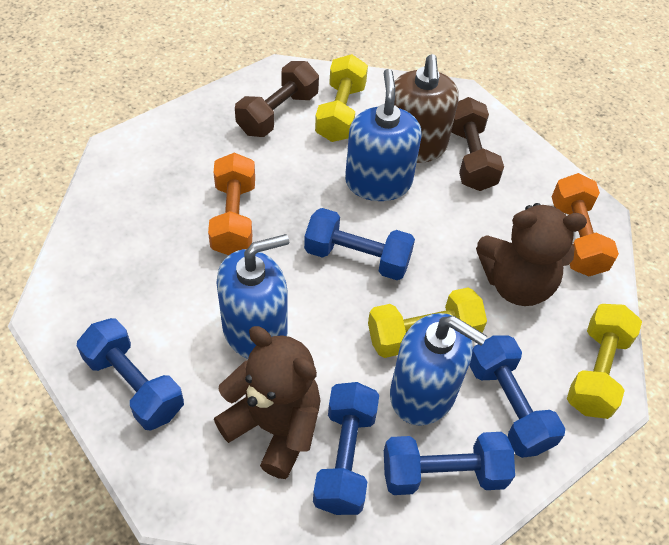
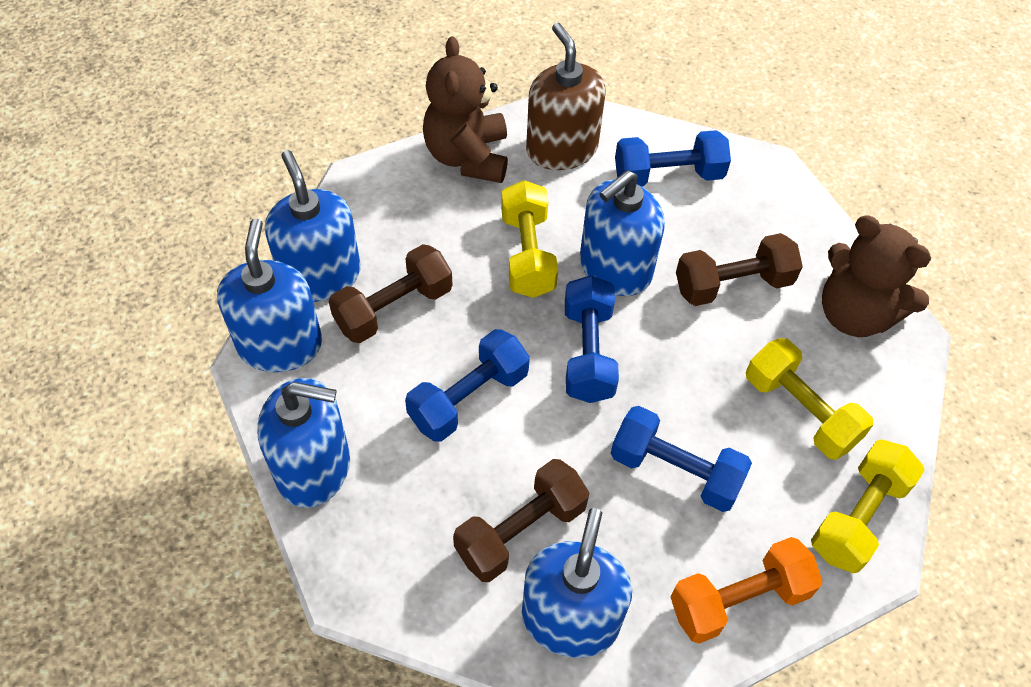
blue dumbbell: 5 -> 4
blue soap dispenser: 3 -> 5
brown dumbbell: 2 -> 3
orange dumbbell: 2 -> 1

